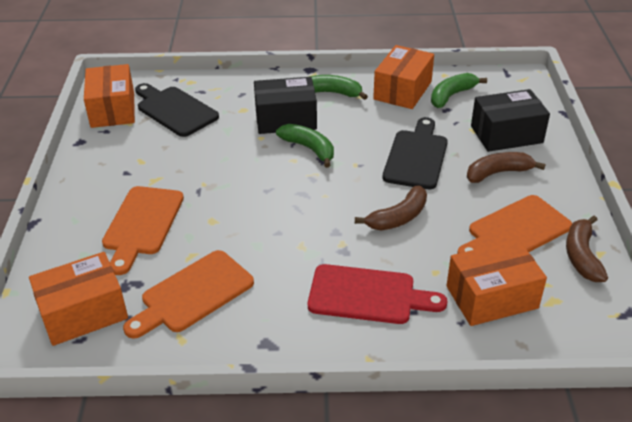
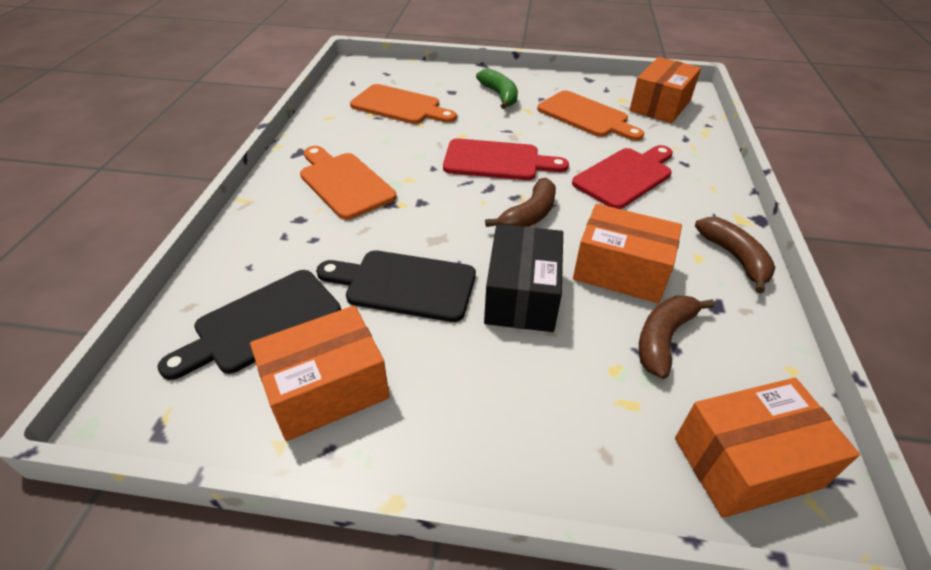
black box: 2 -> 1
green banana: 3 -> 1
red cutting board: 1 -> 2

